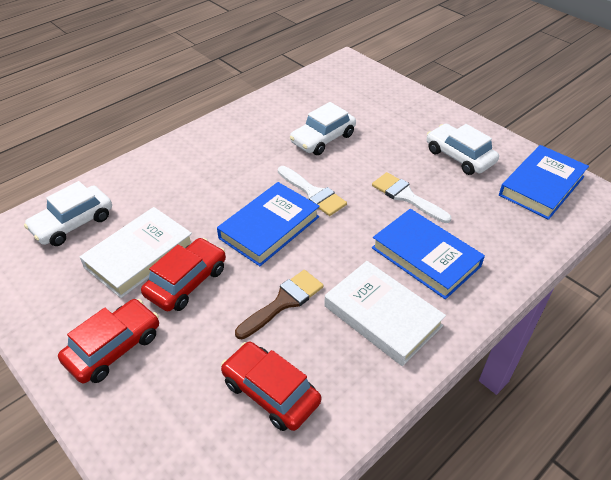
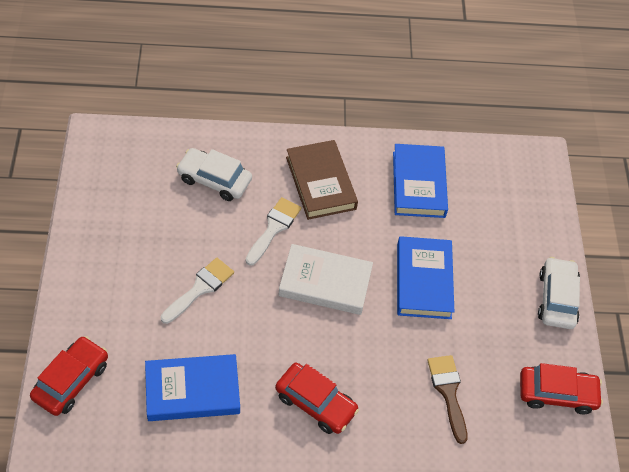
brown book: 0 -> 1
white book: 2 -> 1
white car: 3 -> 2

